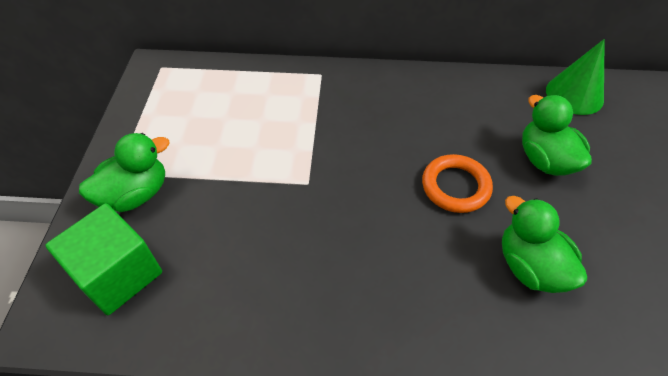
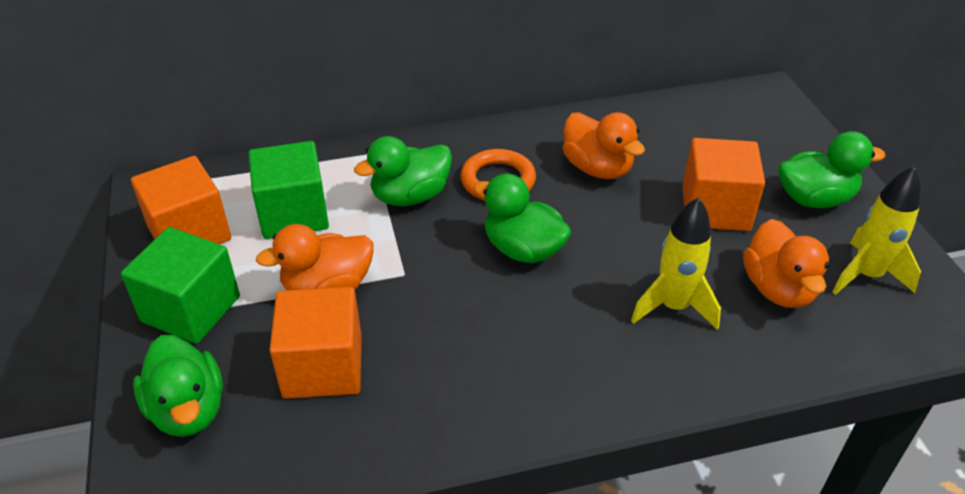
green cone: 1 -> 0
green cube: 1 -> 2
green duck: 3 -> 4
orange cube: 0 -> 3
orange duck: 0 -> 3
yellow rocket: 0 -> 2

